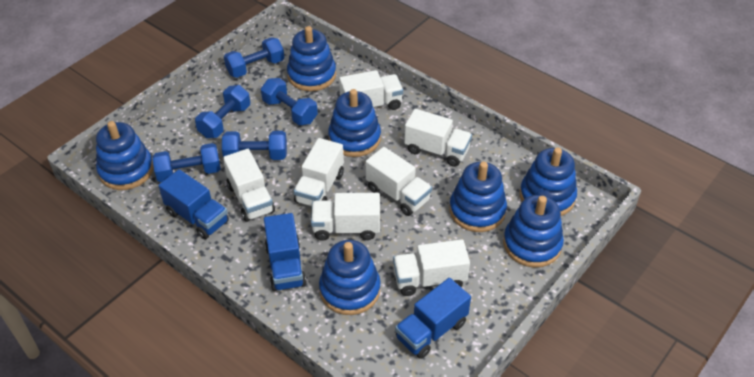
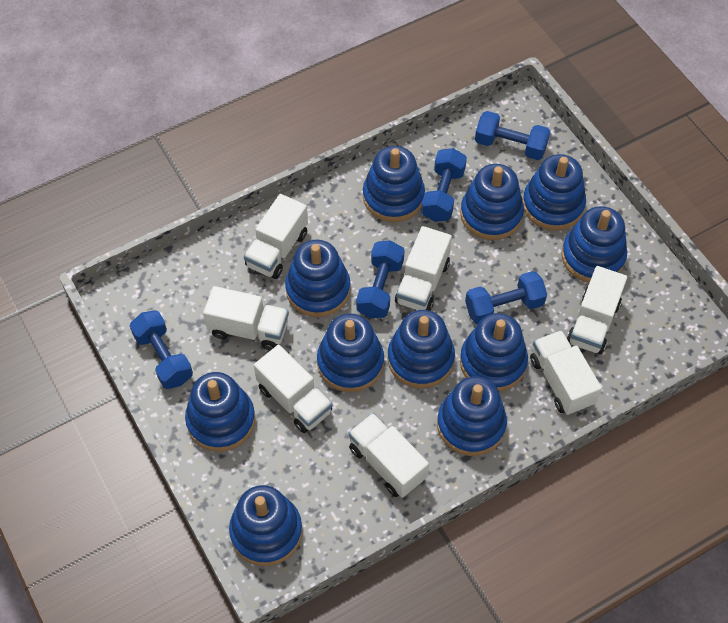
blue stacking toy: 7 -> 11
blue truck: 3 -> 0

